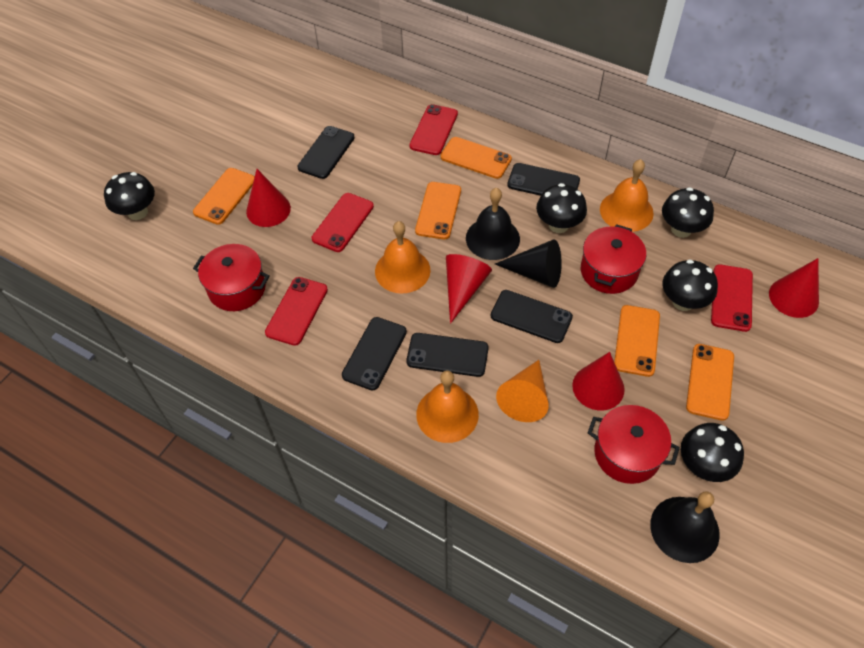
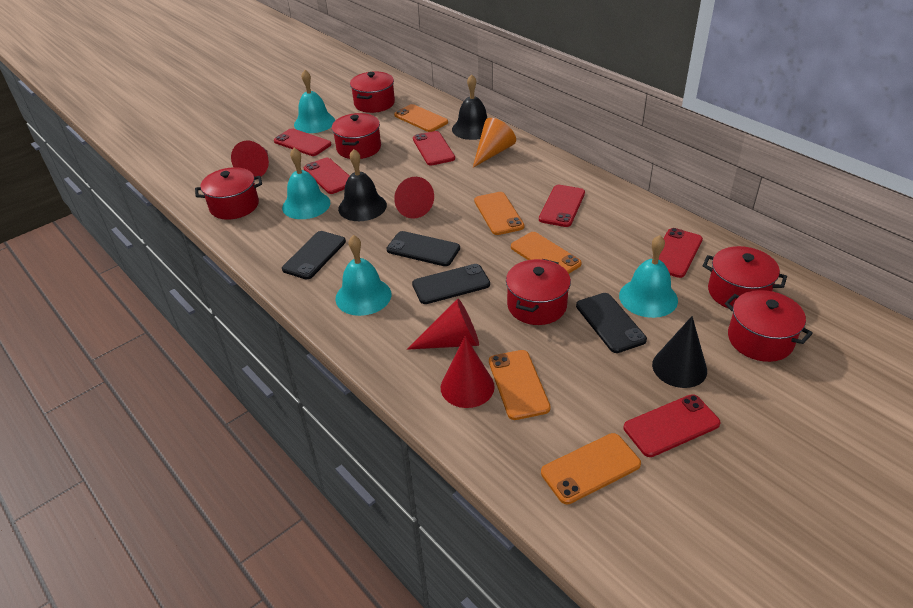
black mushroom: 5 -> 0
black phone: 5 -> 4
orange bell: 3 -> 0
red phone: 4 -> 6
red pot: 3 -> 6
turquoise bell: 0 -> 4

